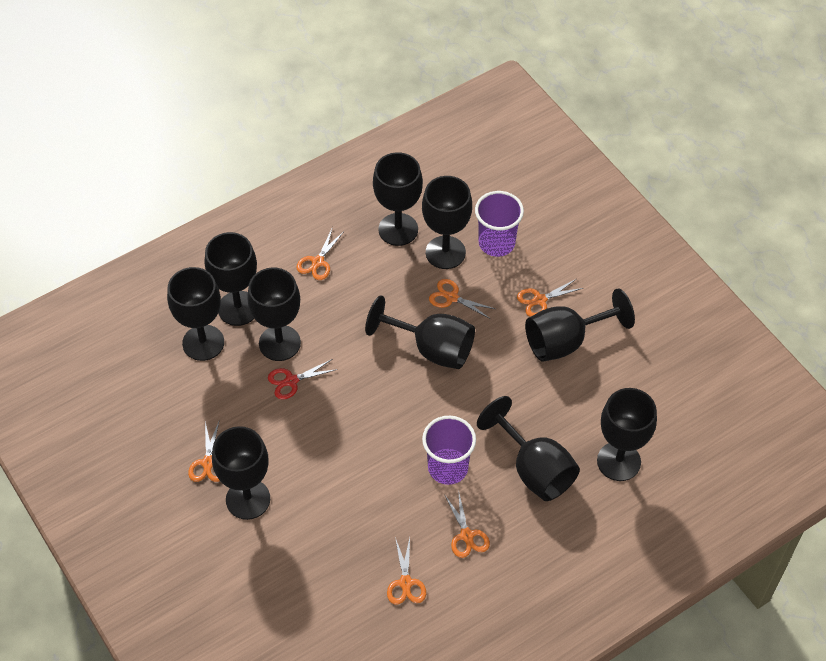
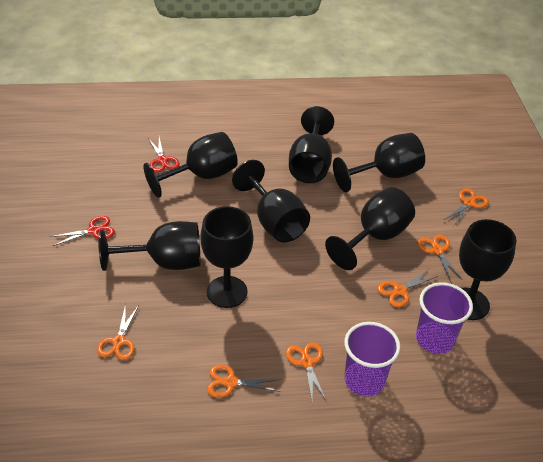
black goblet: 10 -> 8
red scissors: 1 -> 2

